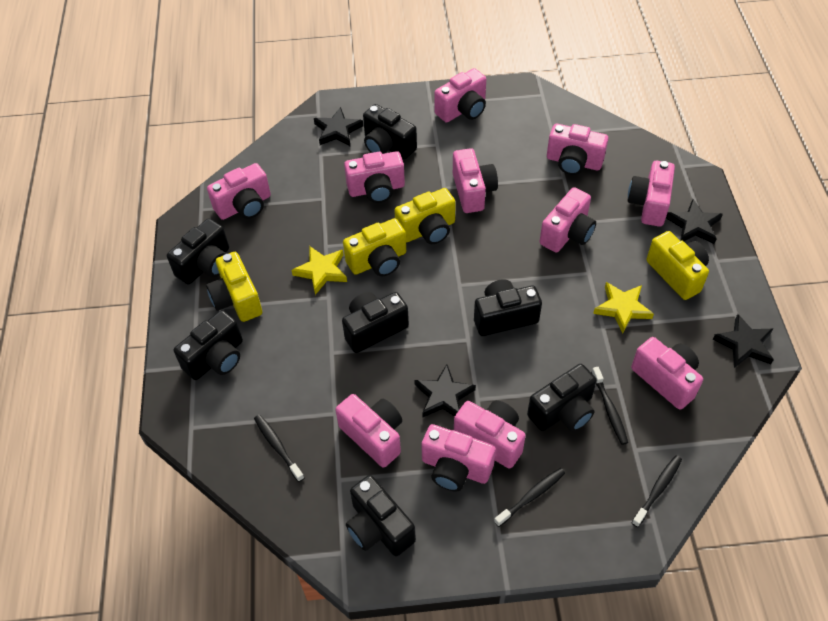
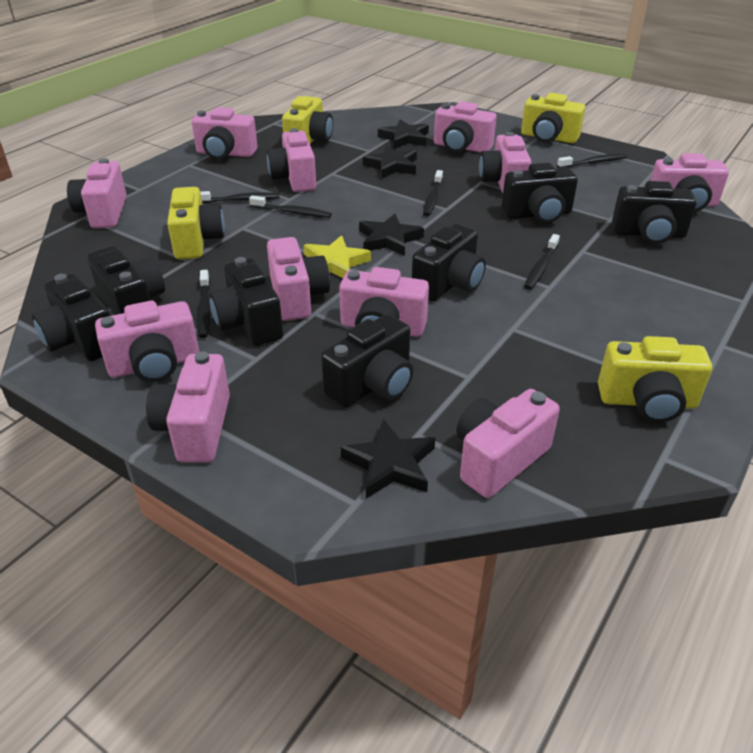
black toothbrush: 4 -> 6
yellow star: 2 -> 1

